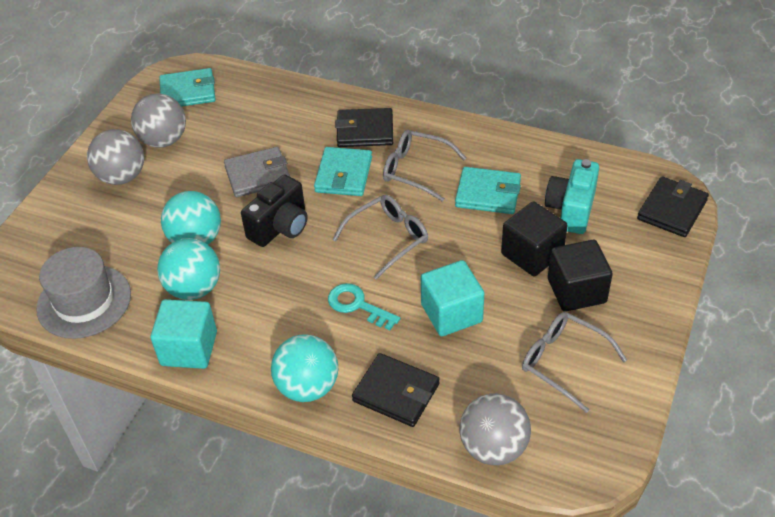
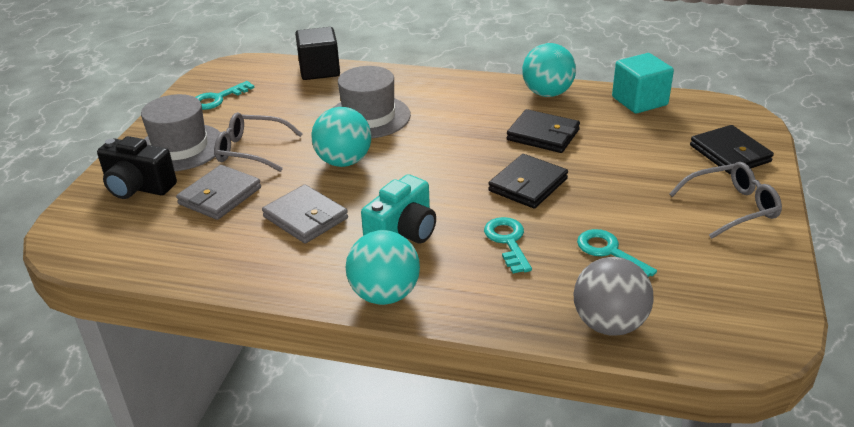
black cube: 2 -> 1
grey ball: 3 -> 1
grey glasses: 3 -> 2
grey hat: 1 -> 2
grey wallet: 1 -> 2
turquoise cube: 2 -> 1
turquoise key: 1 -> 3
turquoise wallet: 3 -> 0

